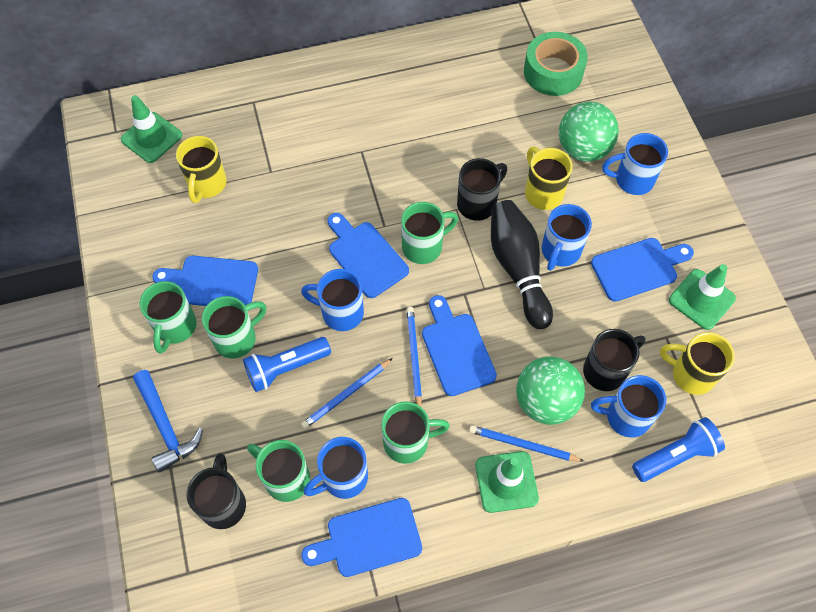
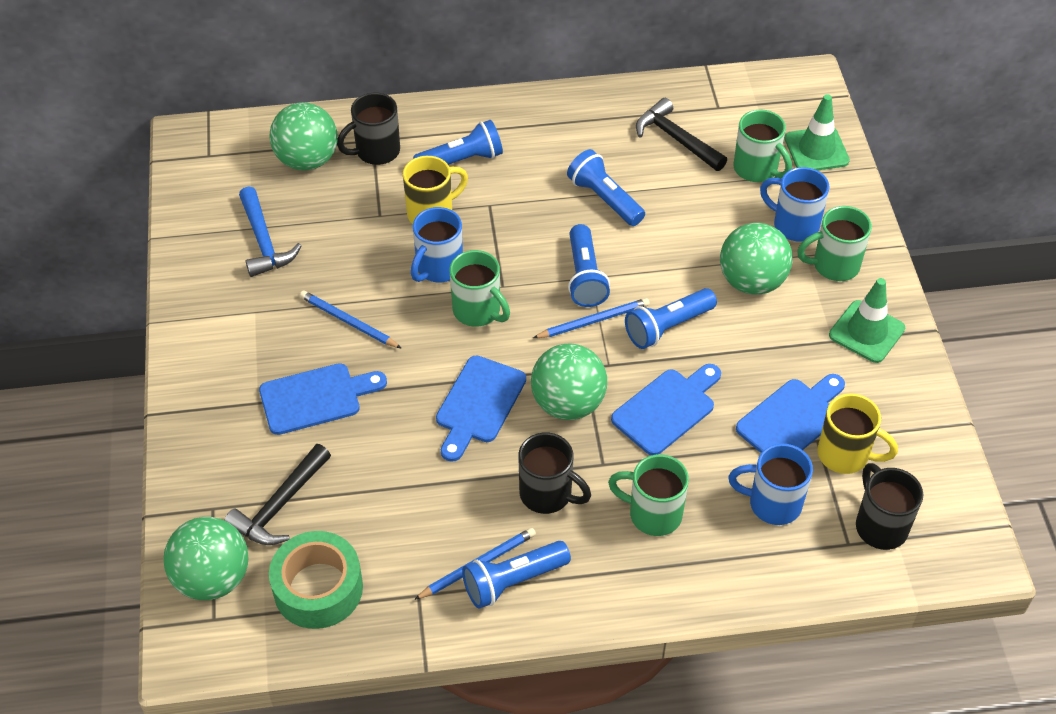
black bowling pin: 1 -> 0
black hammer: 0 -> 2
blue cutting board: 5 -> 4
blue flashlight: 2 -> 5
blue mug: 5 -> 3
green ball: 2 -> 4
green mug: 5 -> 4
green traffic cone: 3 -> 2
yellow mug: 3 -> 2

